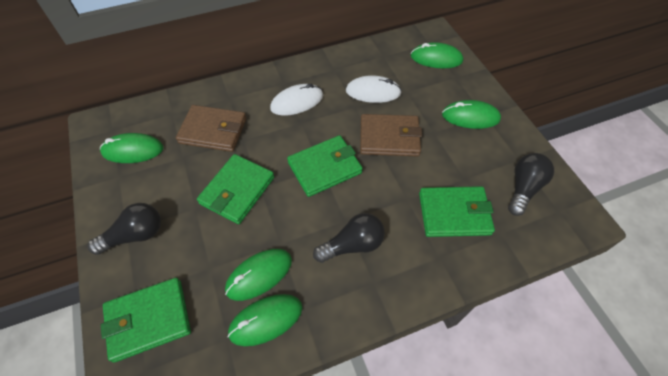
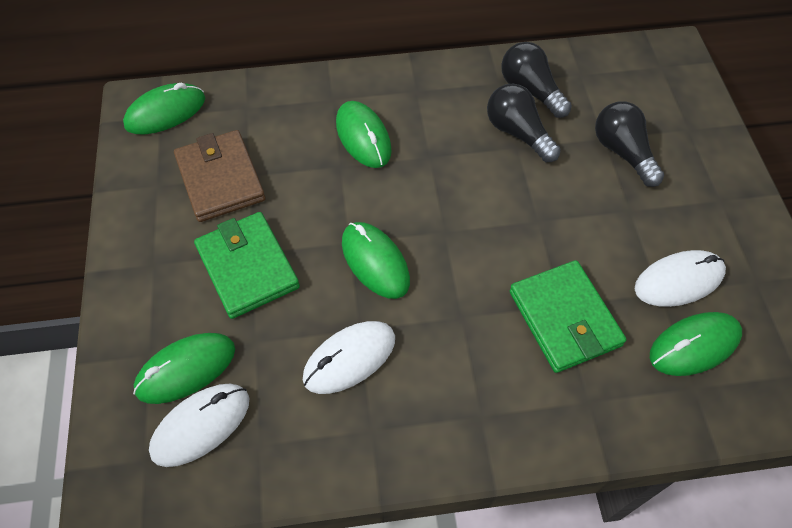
brown wallet: 2 -> 1
green wallet: 4 -> 2
white mouse: 2 -> 3

